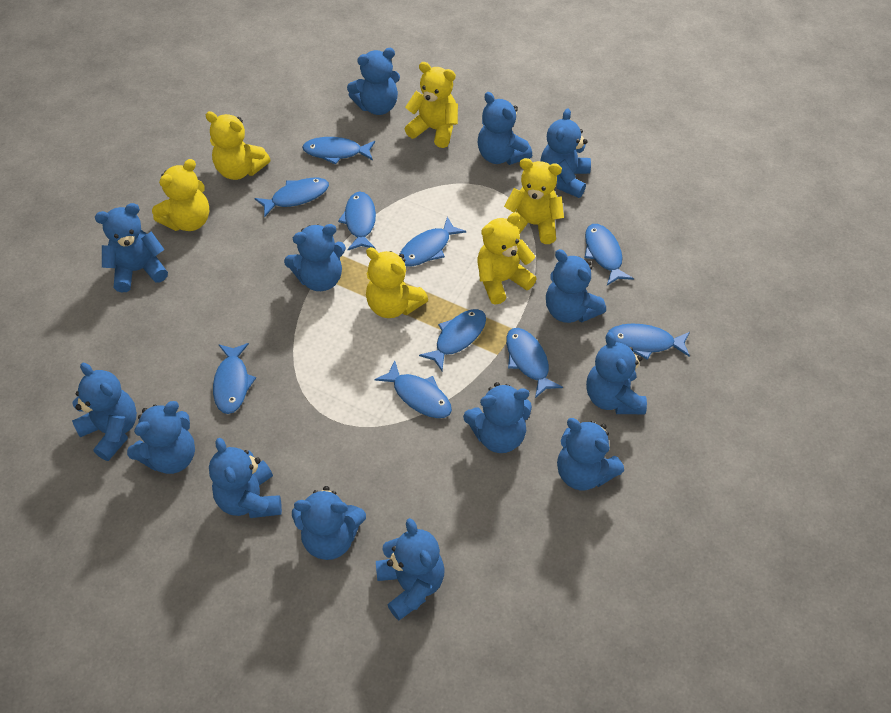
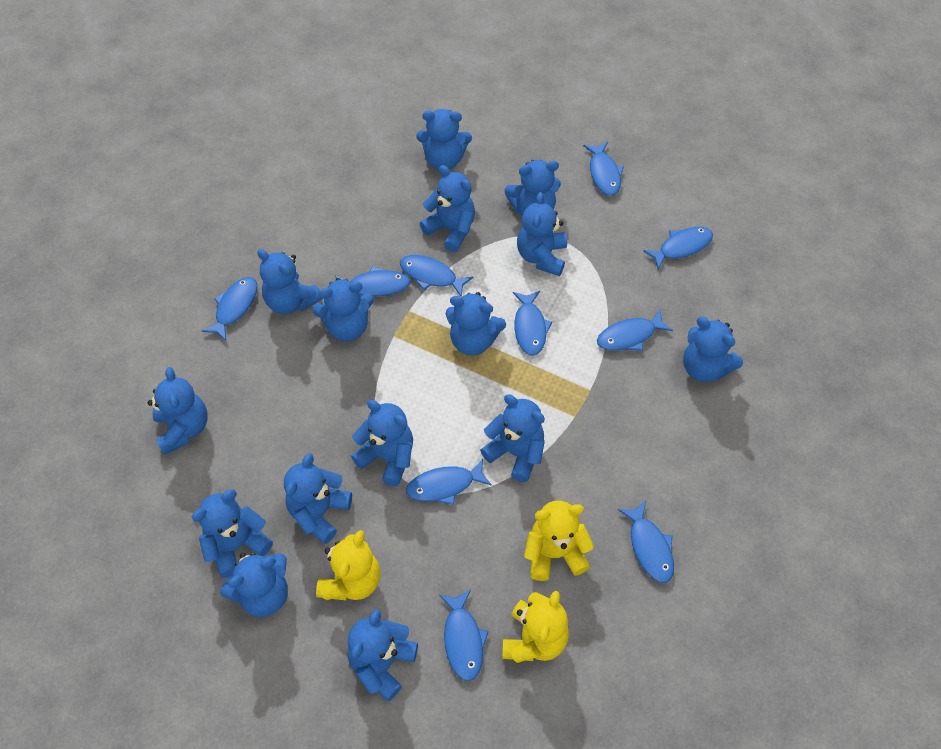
blue teddy bear: 14 -> 15
yellow teddy bear: 6 -> 3

